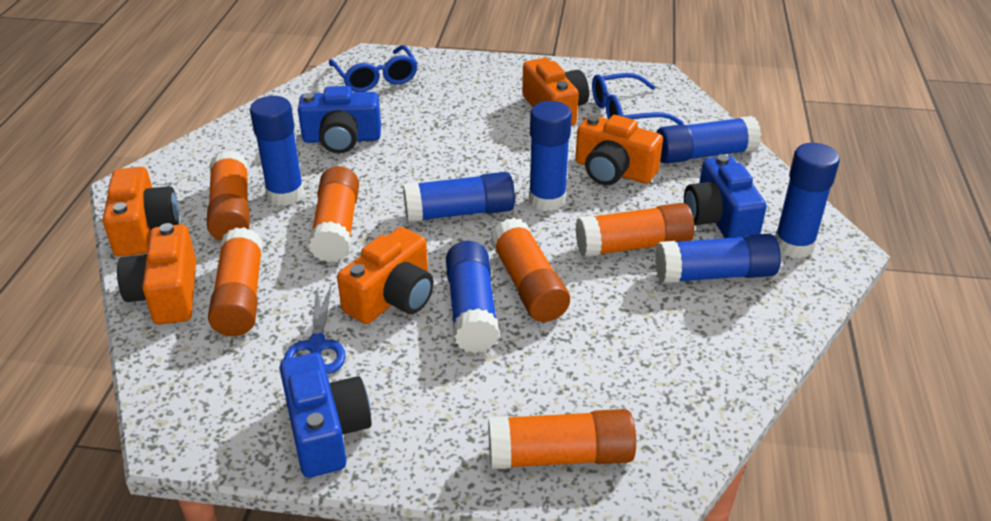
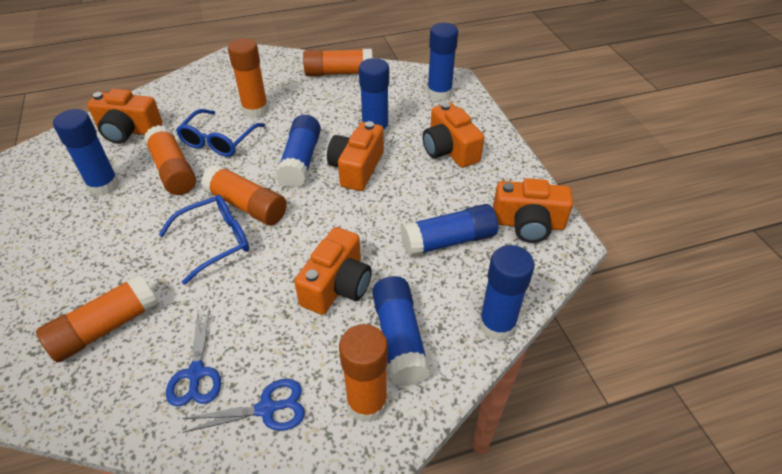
blue camera: 3 -> 0
blue scissors: 1 -> 2

